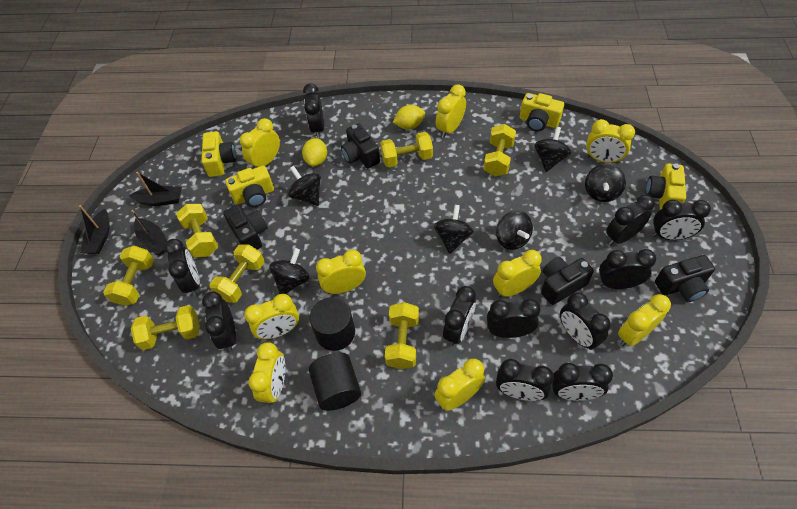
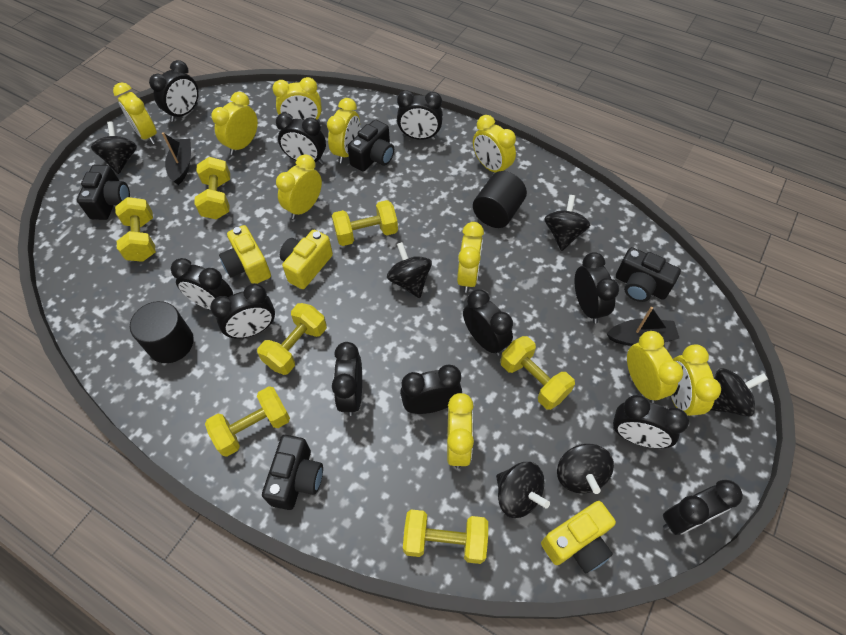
black boat: 3 -> 2
yellow camera: 4 -> 3
yellow clock: 9 -> 10
yellow lemon: 2 -> 0

